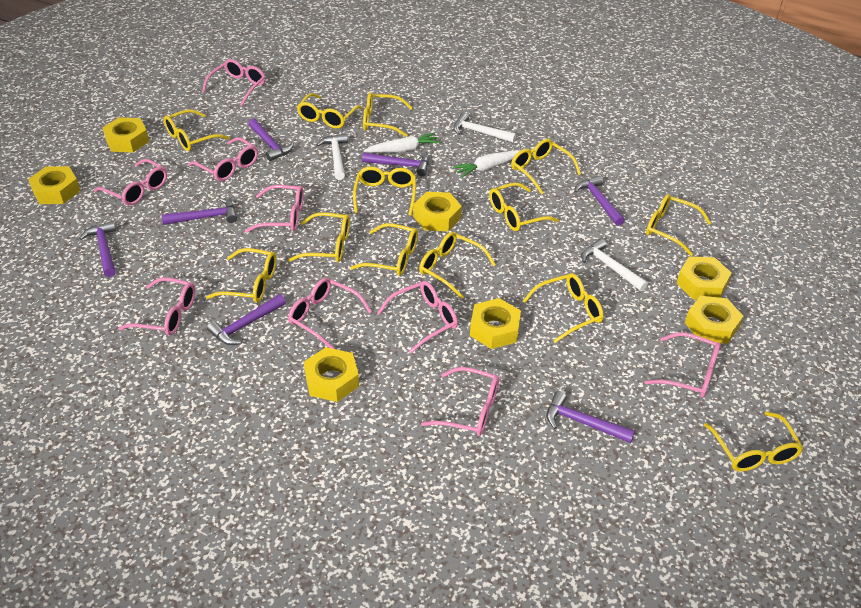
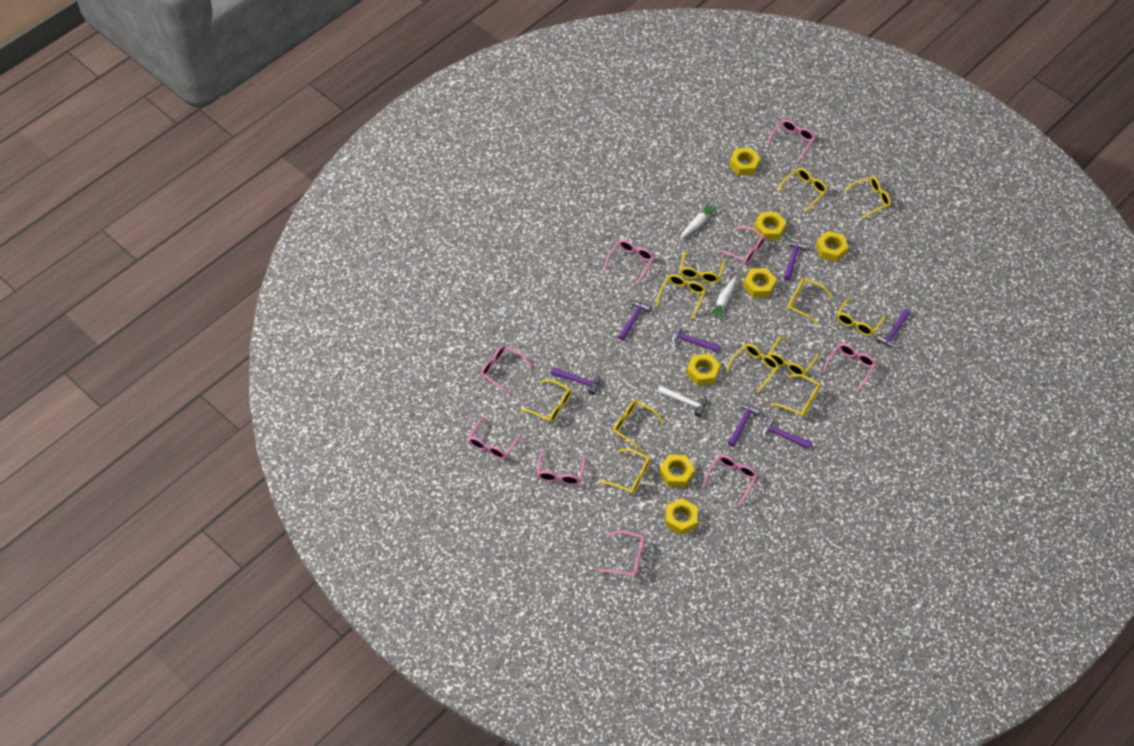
white hammer: 3 -> 1
yellow glasses: 13 -> 12

